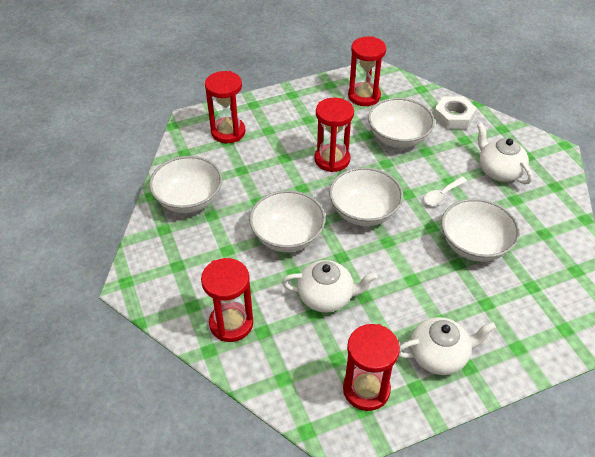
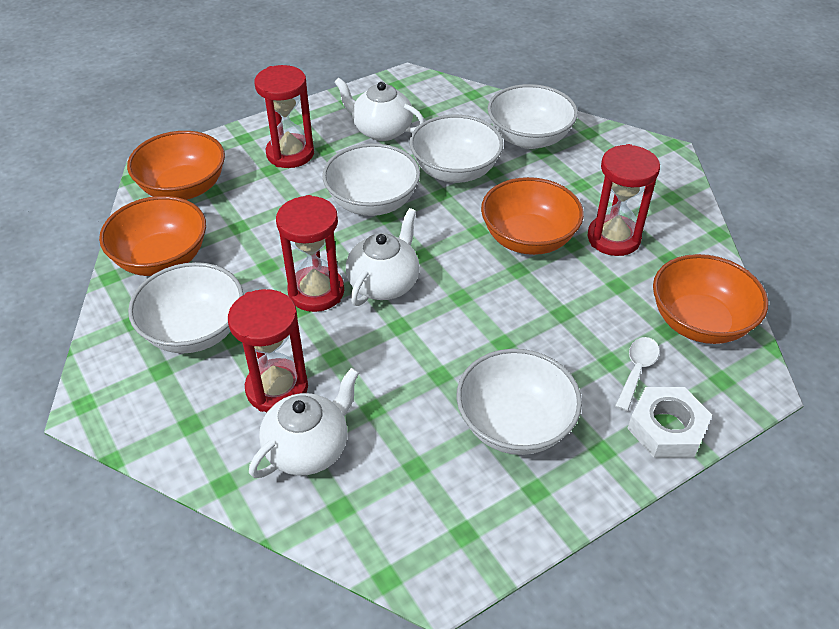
orange bowl: 0 -> 4
red hourglass: 5 -> 4

